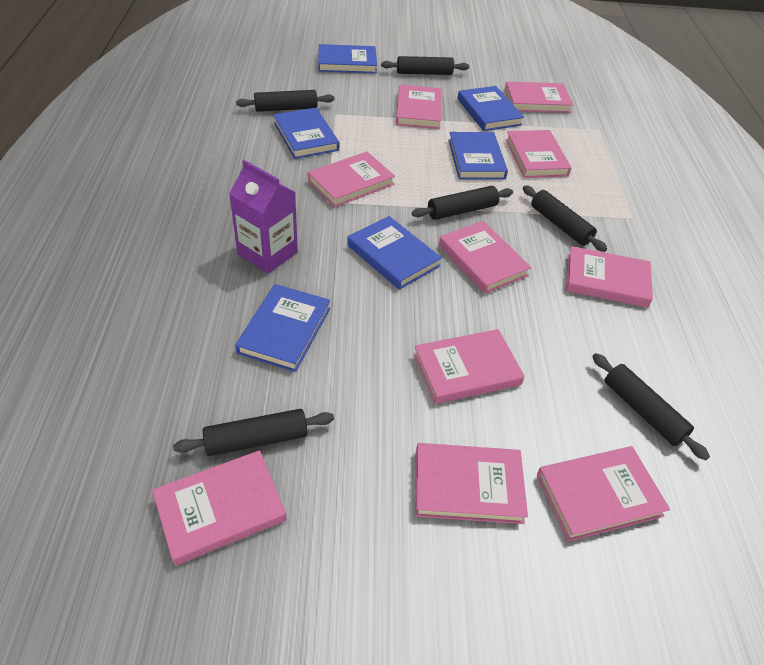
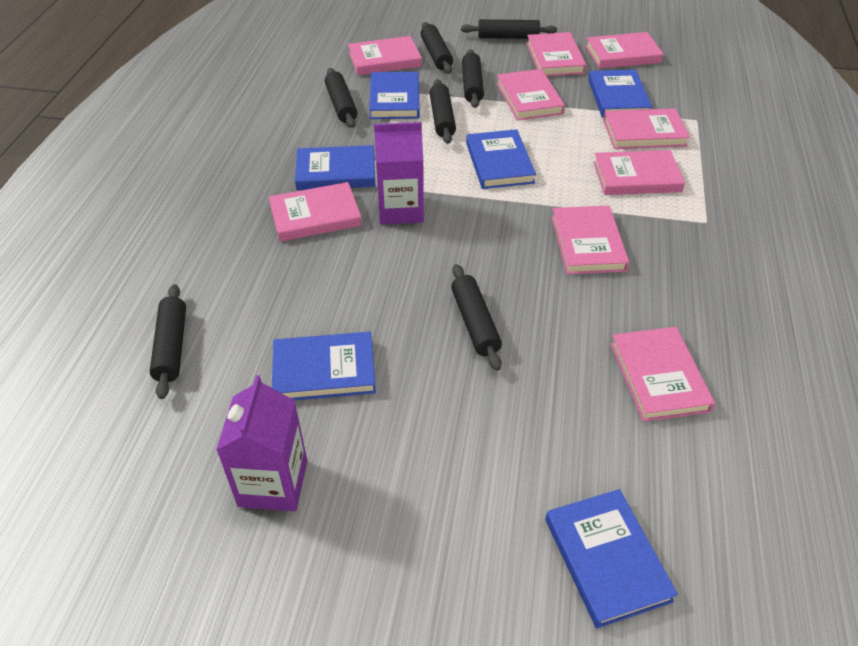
black rolling pin: 6 -> 7
pink book: 10 -> 9
purple carton: 1 -> 2

